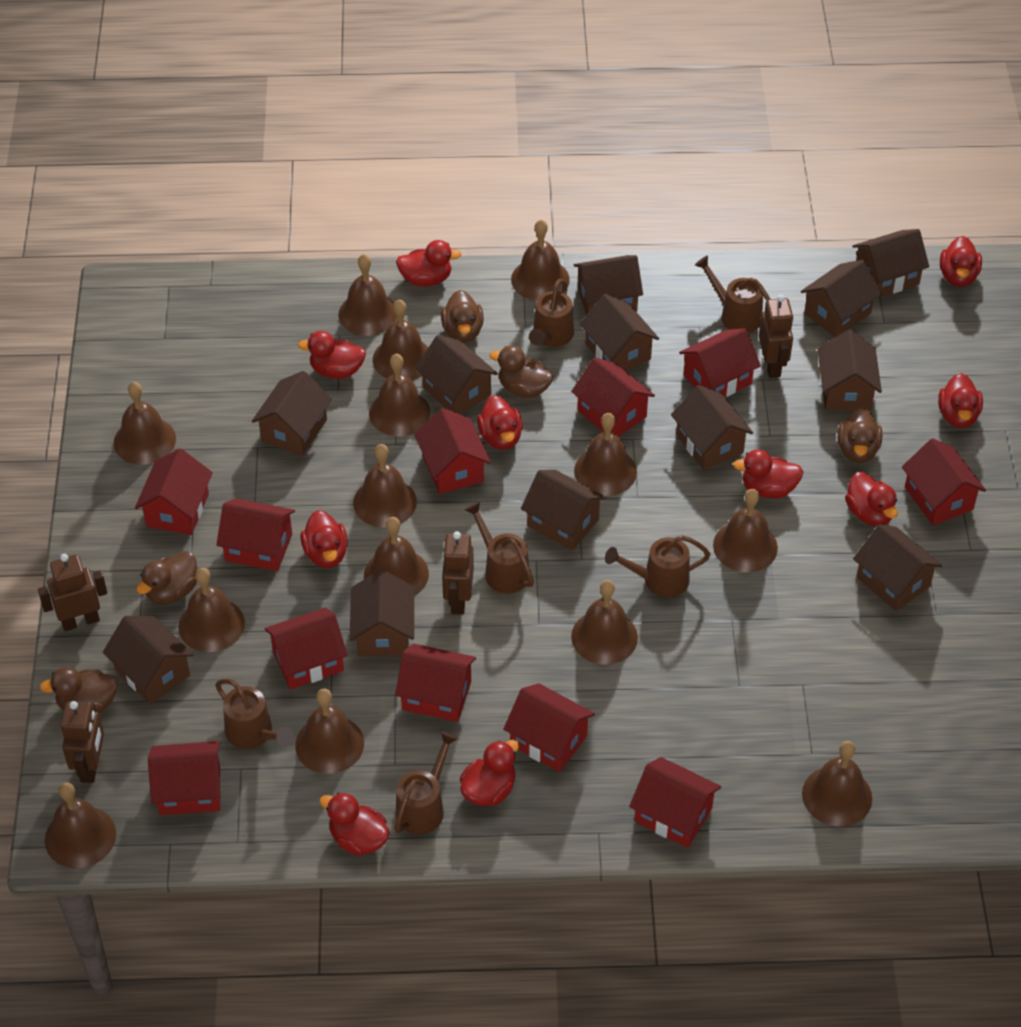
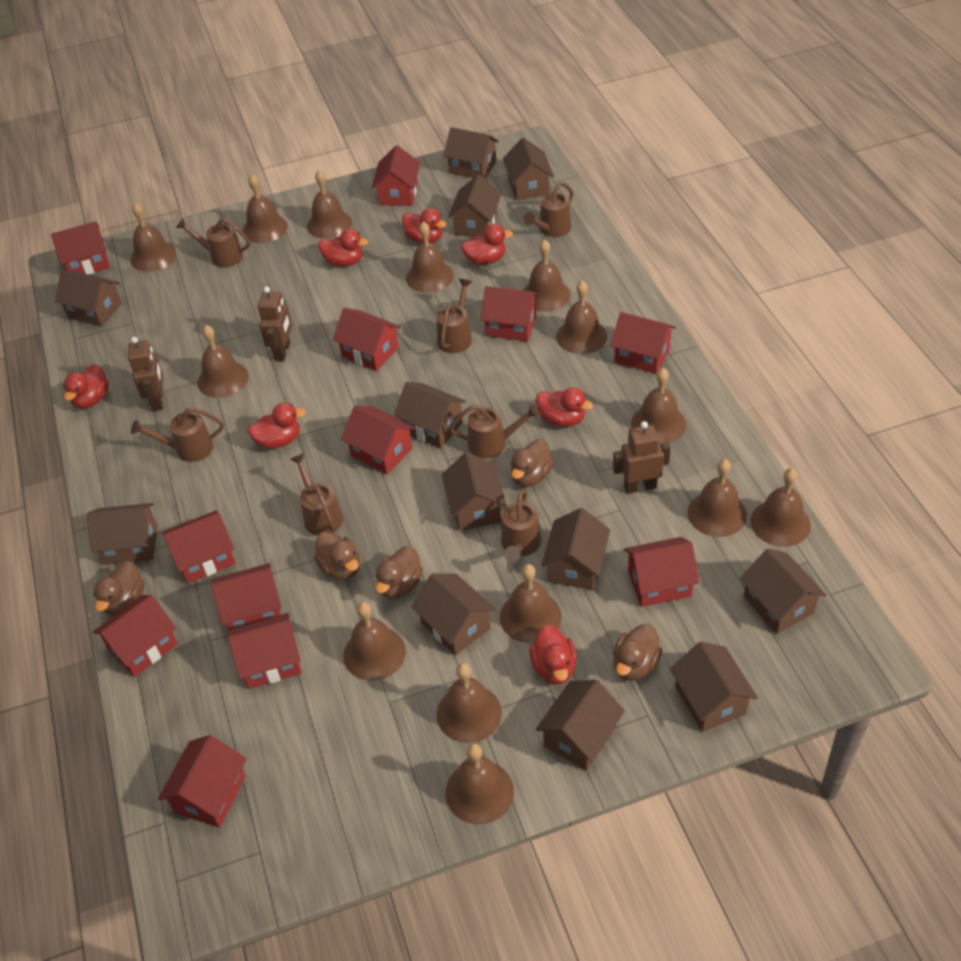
brown robot: 4 -> 3
brown watering can: 6 -> 7
red duck: 10 -> 7
red house: 11 -> 12

